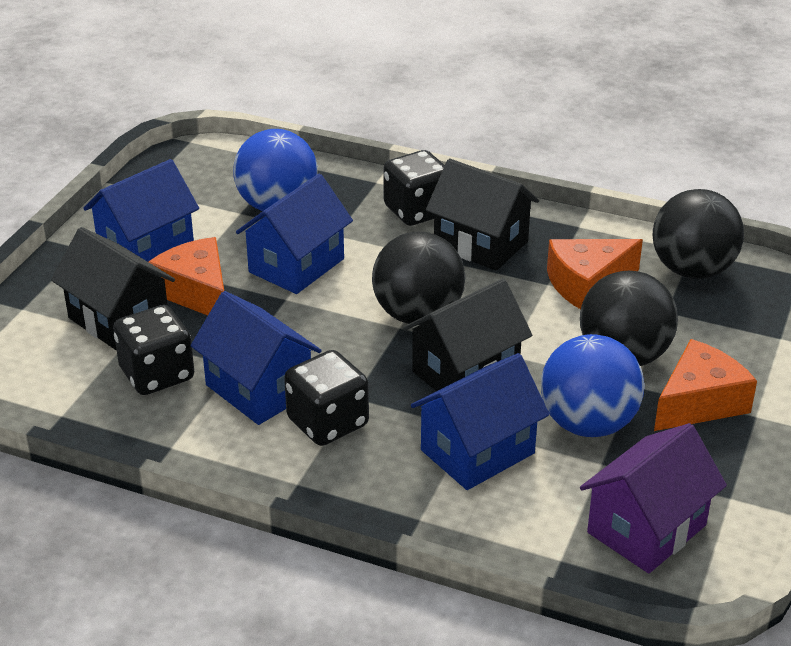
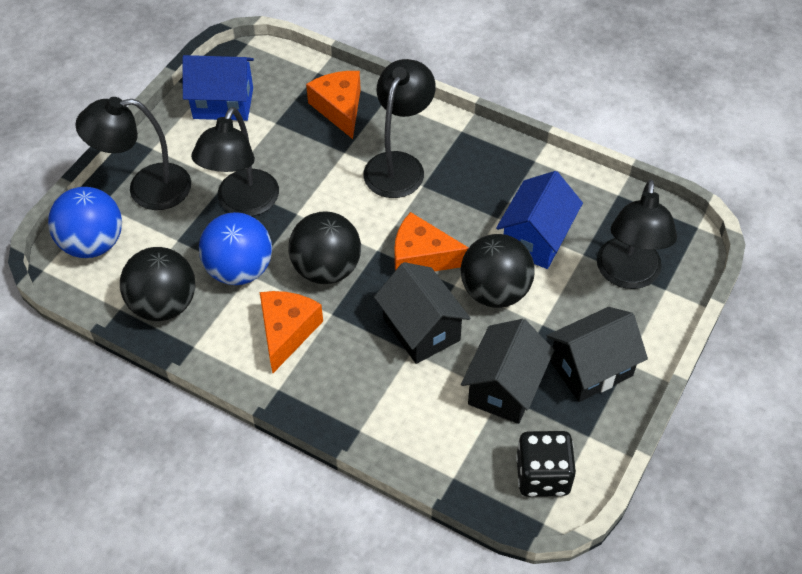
black dice: 3 -> 1
black lamp: 0 -> 4
blue house: 4 -> 2
purple house: 1 -> 0

